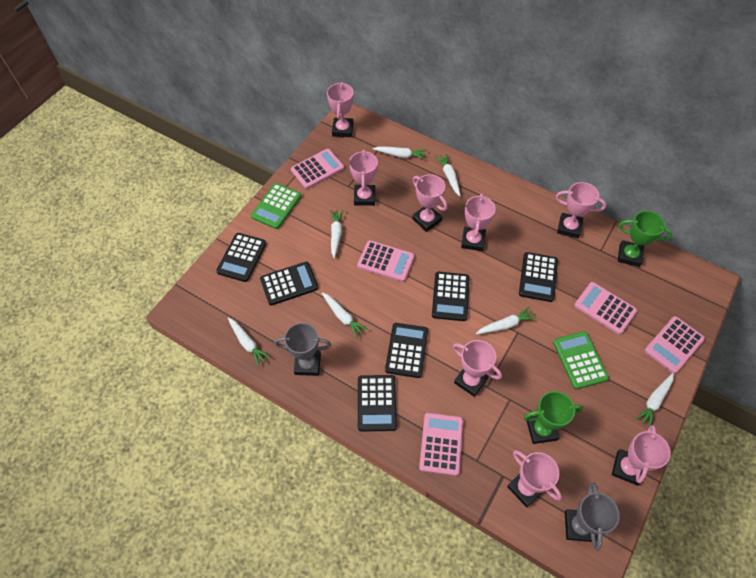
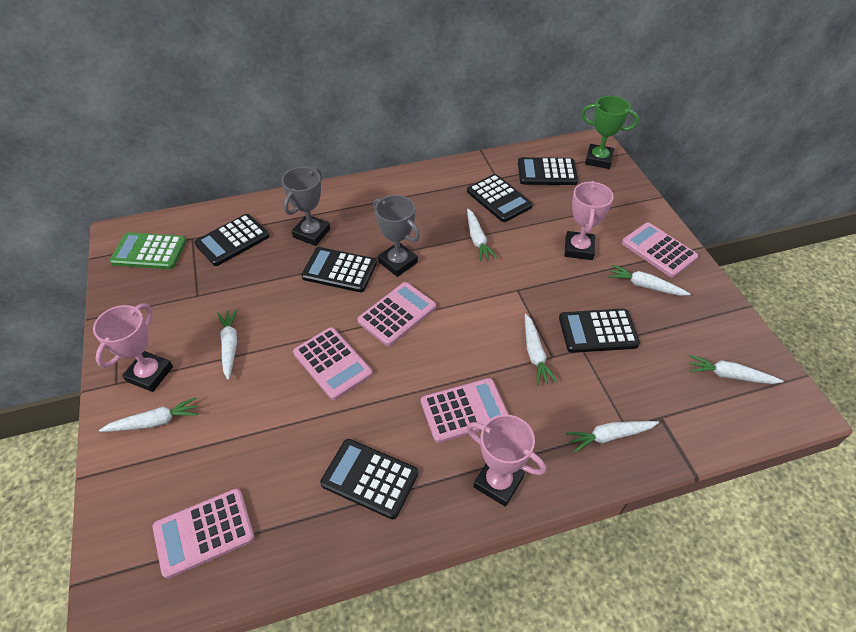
green calculator: 2 -> 1
green trophy: 2 -> 1
pink trophy: 8 -> 3

